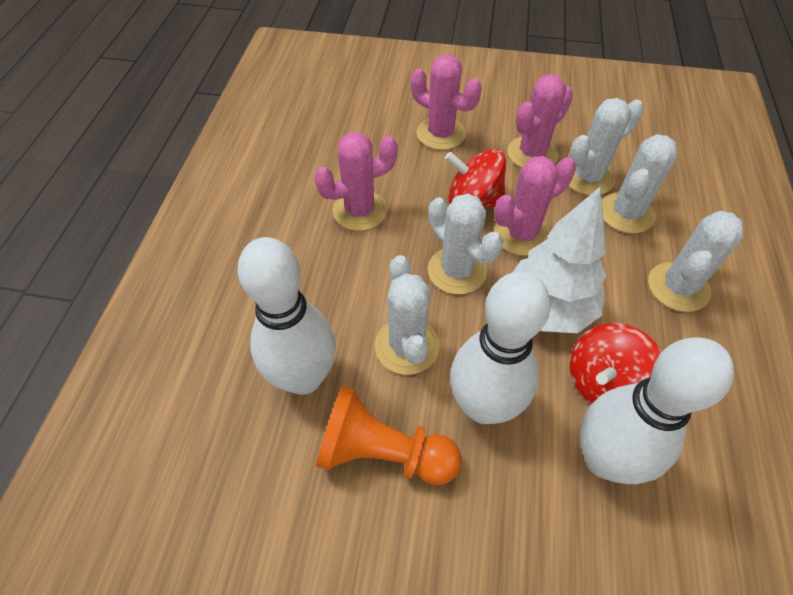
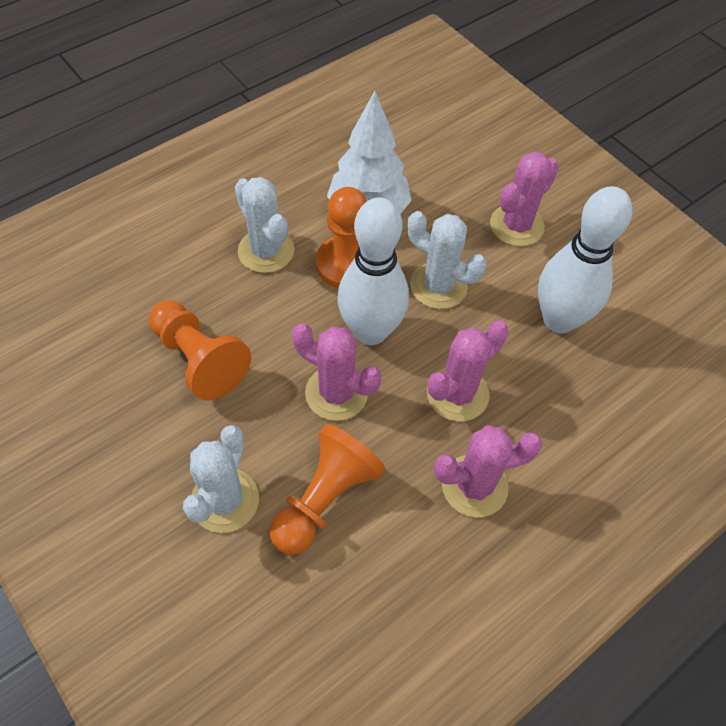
orange pawn: 1 -> 3
red spinning top: 2 -> 0
white bowling pin: 3 -> 2
white cactus: 5 -> 3

